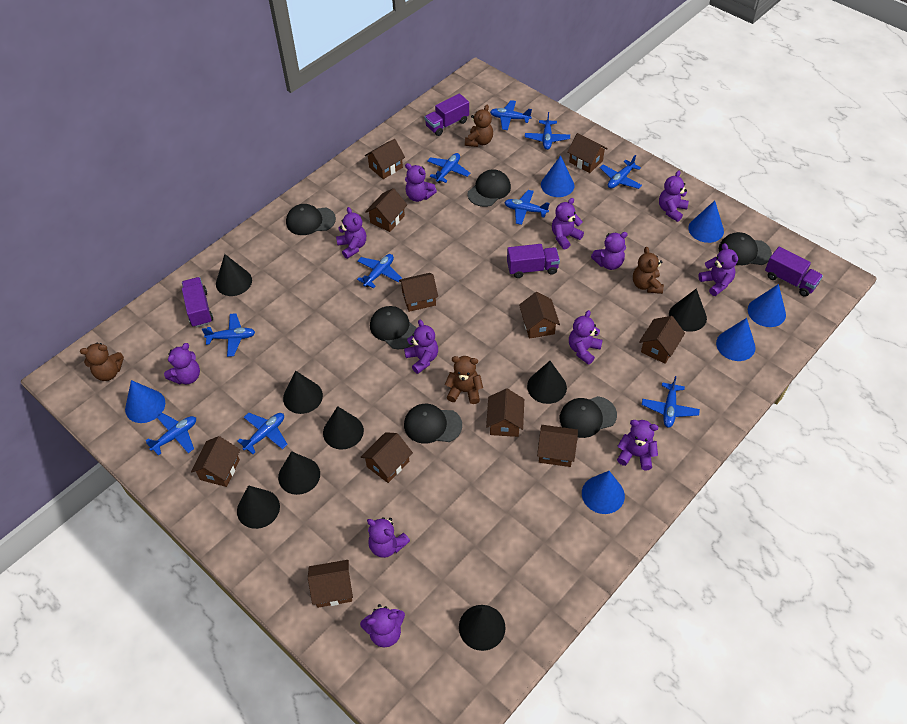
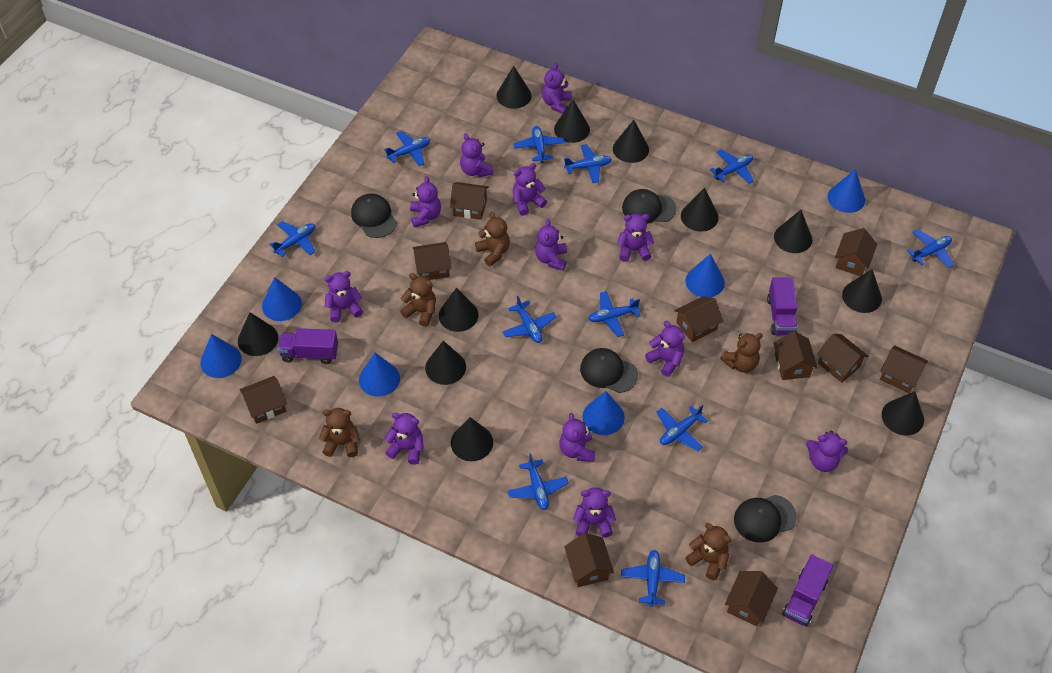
black cap: 6 -> 4
black cone: 8 -> 11
blue plane: 10 -> 11
brown house: 11 -> 10
brown teddy bear: 4 -> 5
purple truck: 4 -> 3

